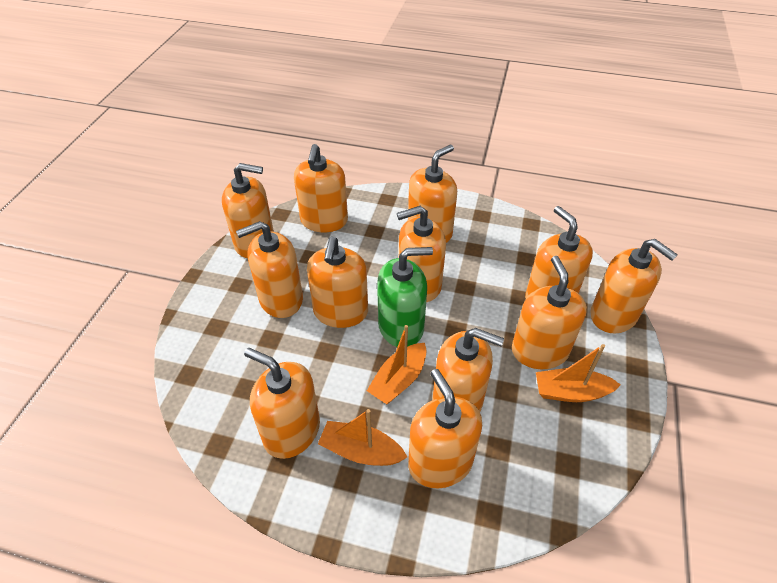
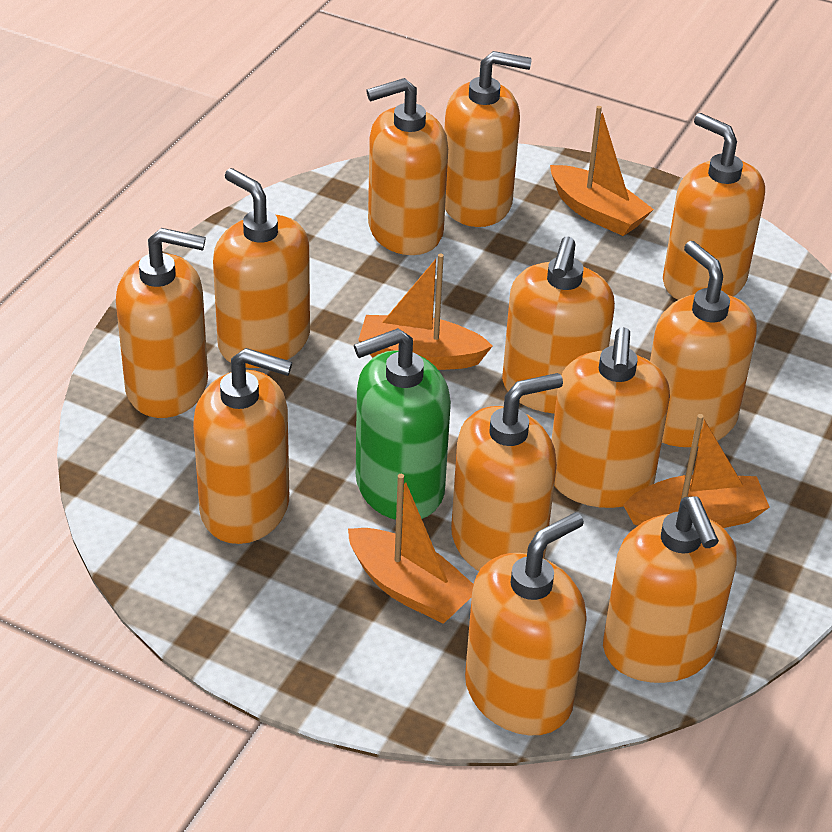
orange boat: 3 -> 4

